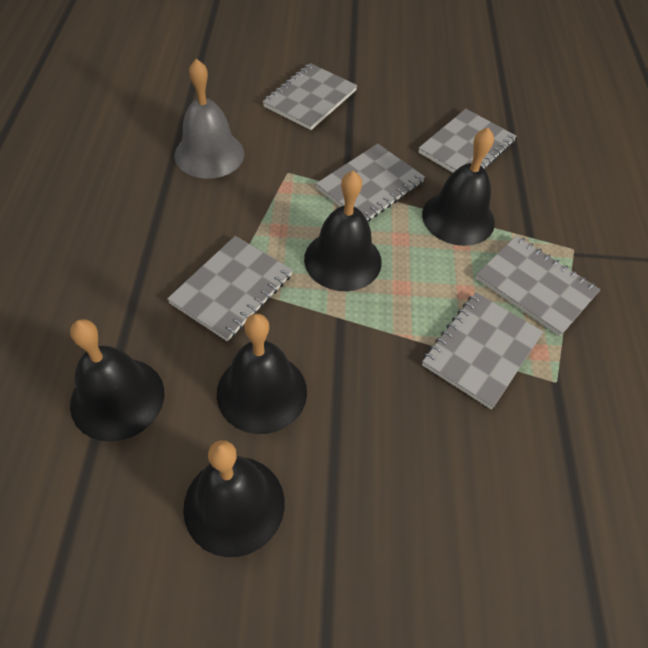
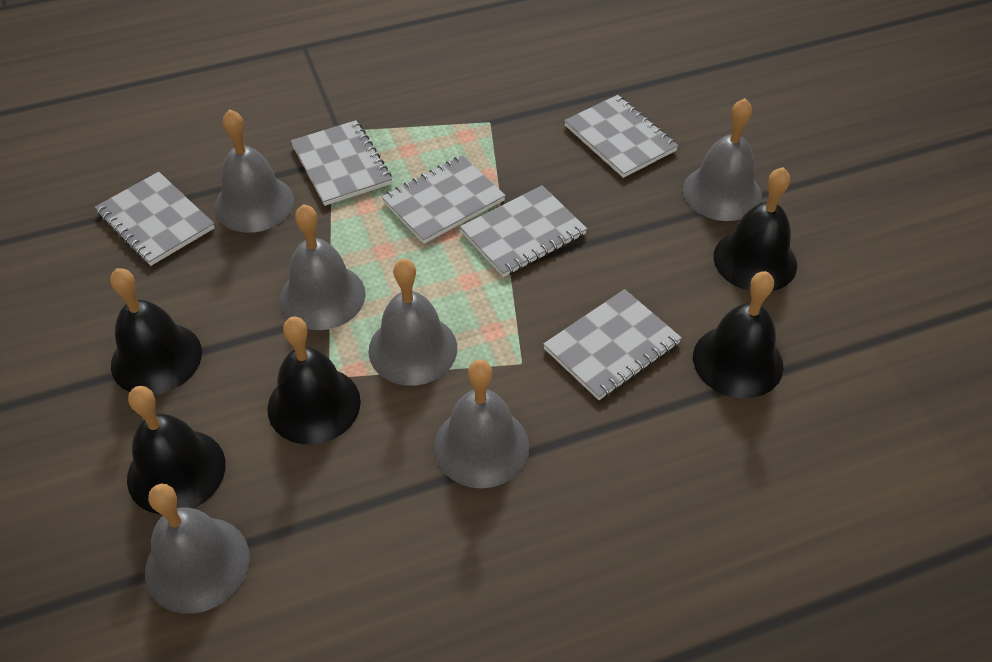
grey bell: 1 -> 6

